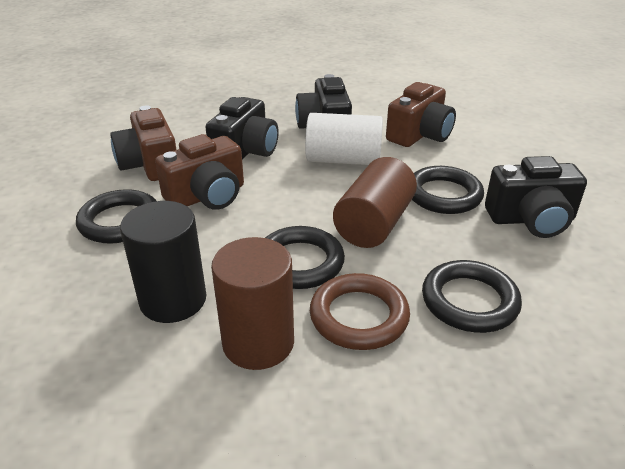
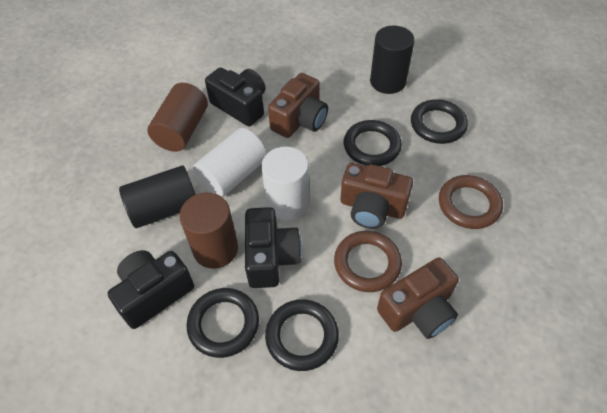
black cylinder: 1 -> 2
brown ring: 1 -> 2
white cylinder: 1 -> 2

